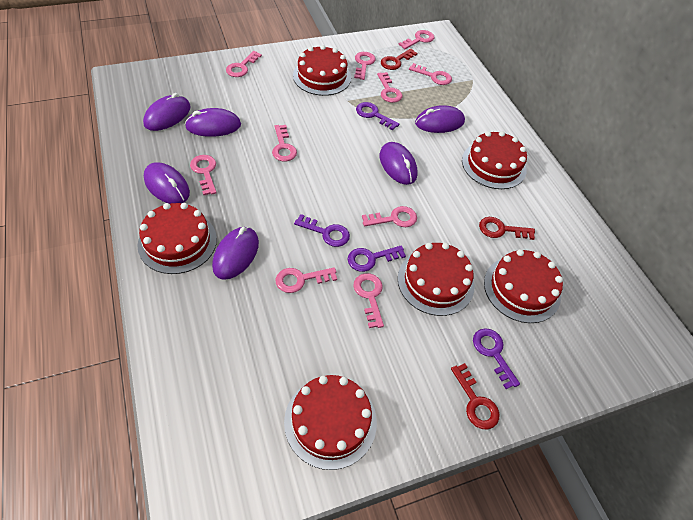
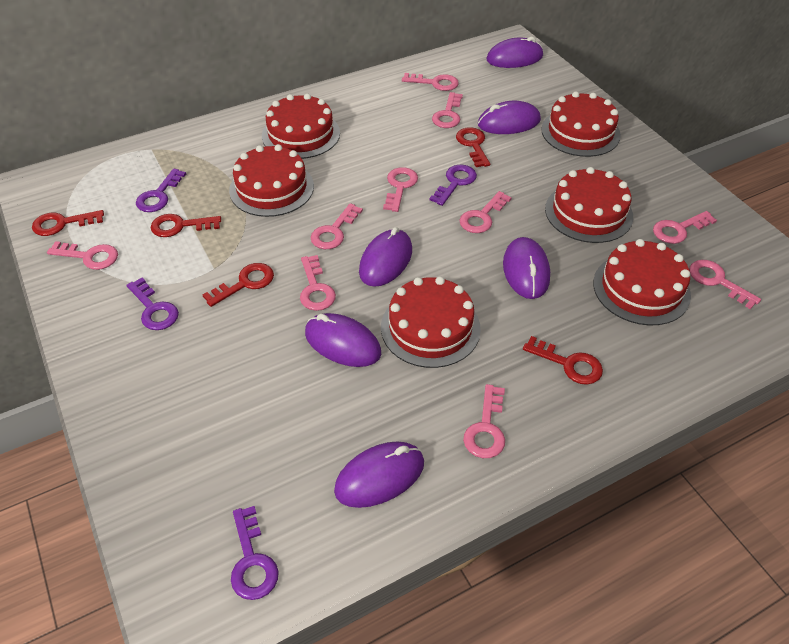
red key: 3 -> 5

